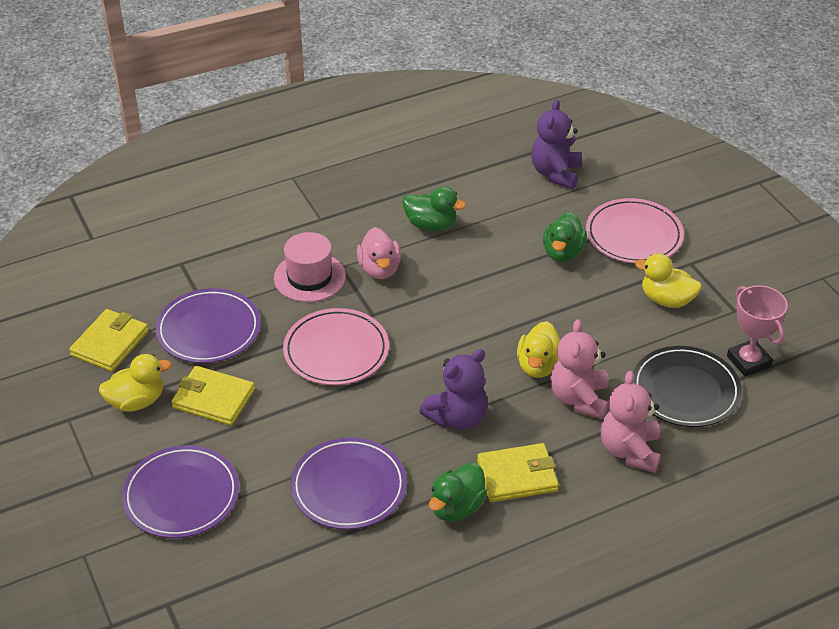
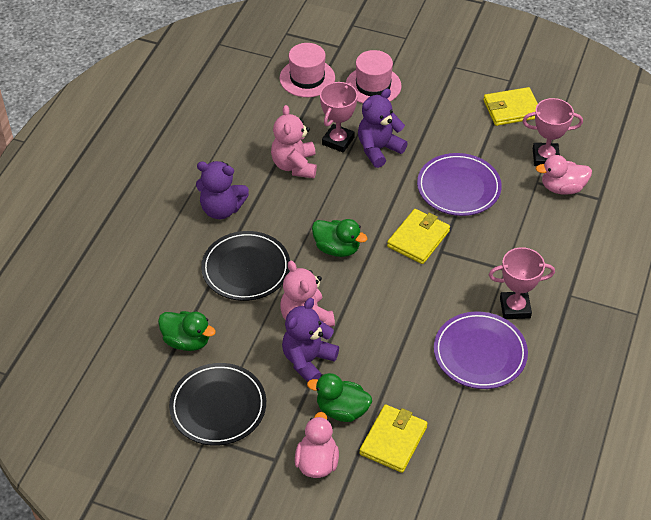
black plate: 1 -> 2
pink duck: 1 -> 2
pink hat: 1 -> 2
pink plate: 2 -> 0
pink trophy: 1 -> 3
purple plate: 3 -> 2
purple teddy bear: 2 -> 3
yellow duck: 3 -> 0

